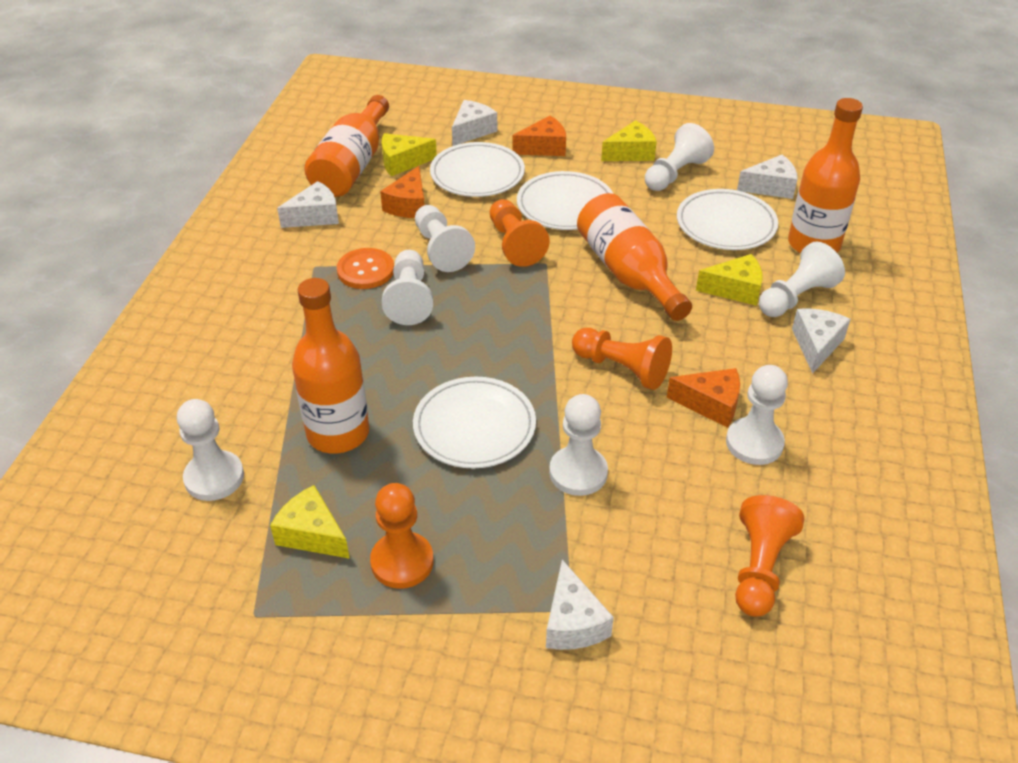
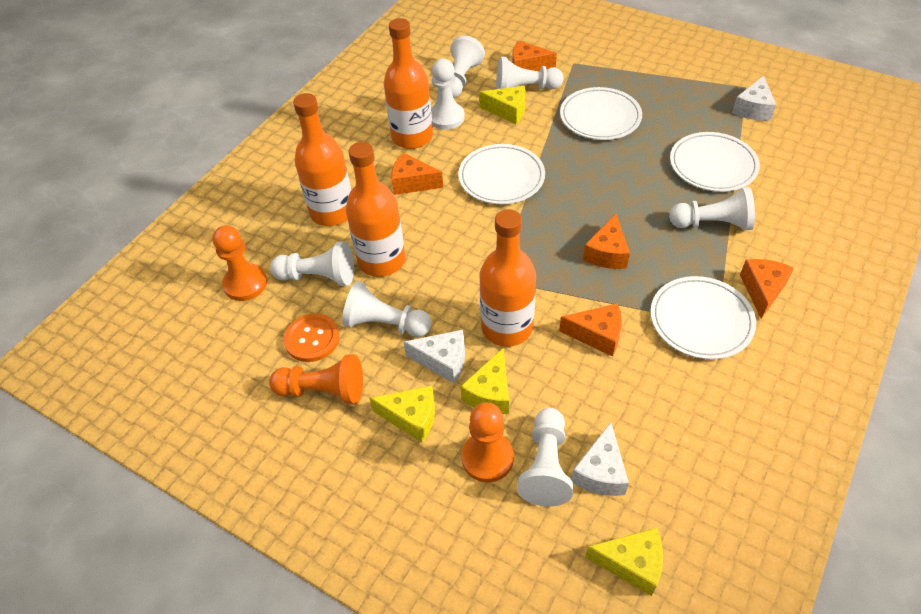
orange cheese: 3 -> 5
orange pawn: 4 -> 3
white cheese: 5 -> 3

